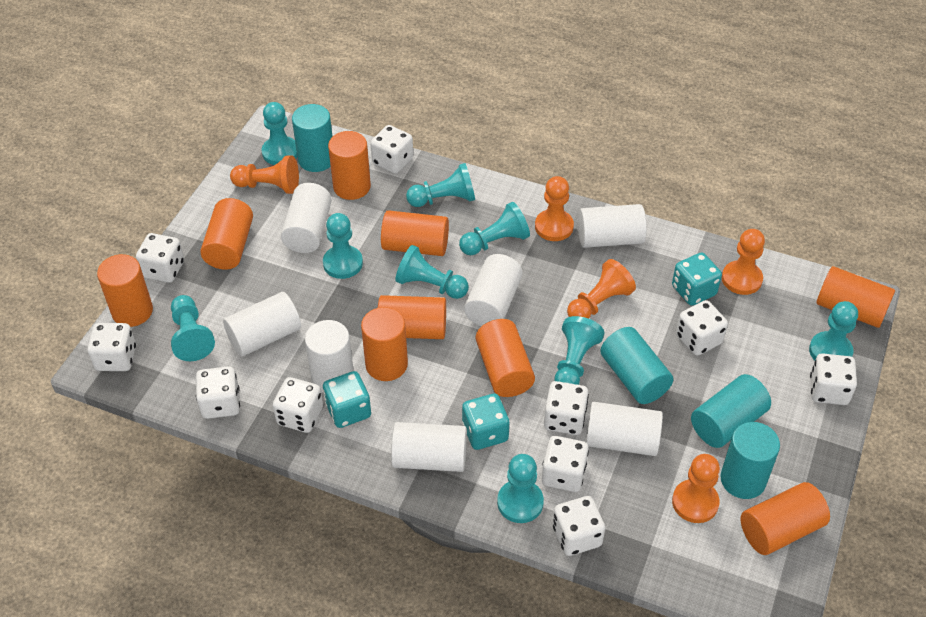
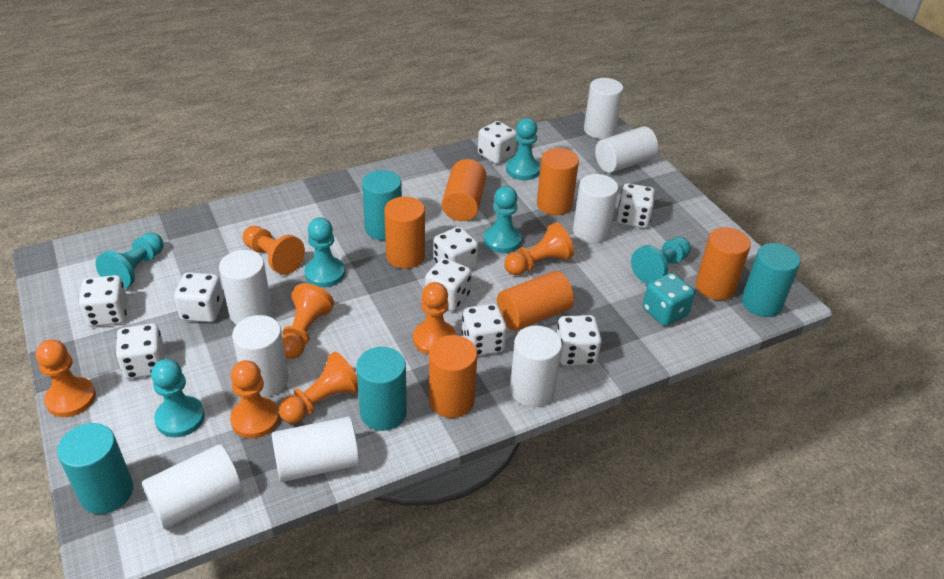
orange cylinder: 9 -> 6
orange pawn: 5 -> 7
turquoise dice: 3 -> 1
turquoise pawn: 9 -> 6
white cylinder: 7 -> 8
white dice: 10 -> 9

